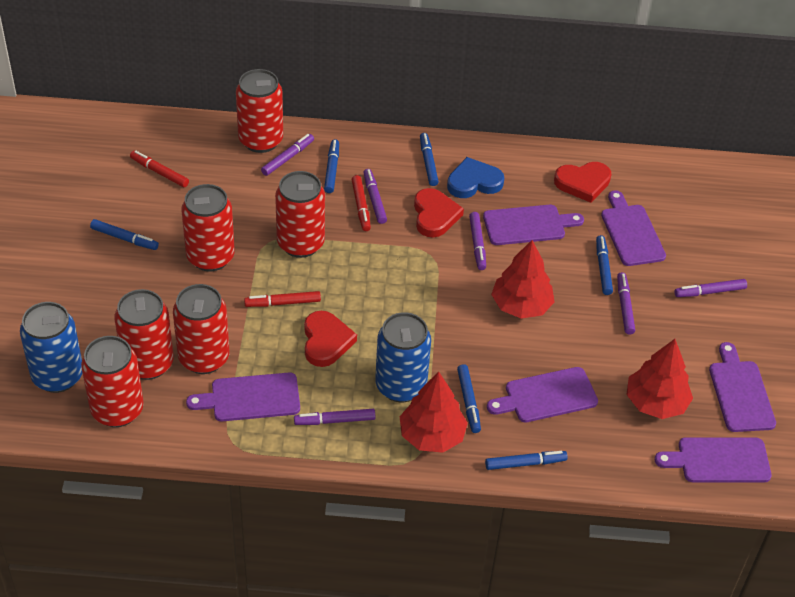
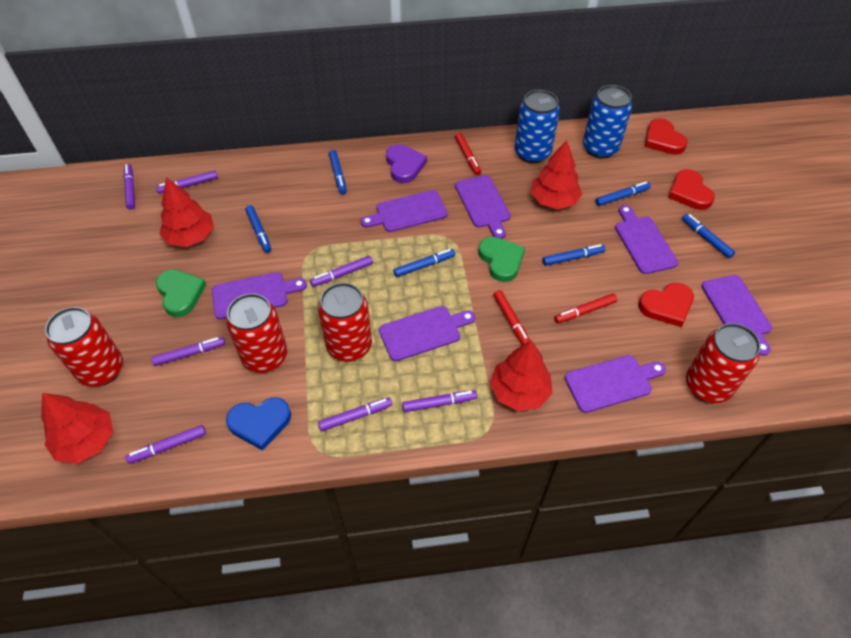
green heart: 0 -> 2
purple cutting board: 6 -> 7
purple heart: 0 -> 1
purple marker: 6 -> 7
red can: 6 -> 4
red tree: 3 -> 4

